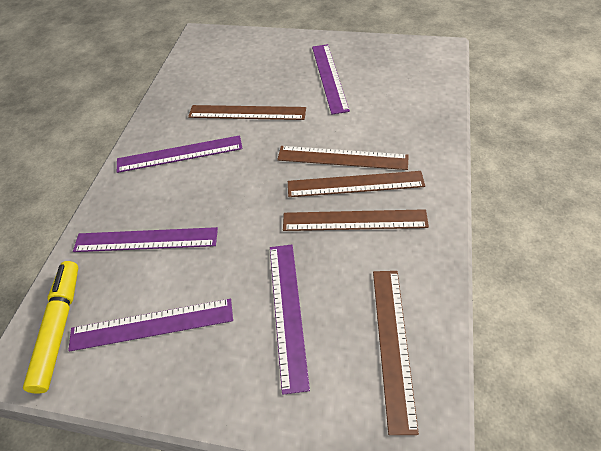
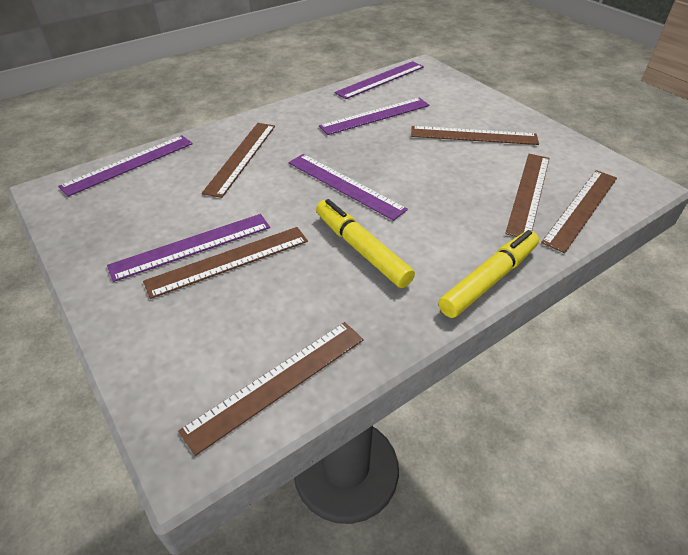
brown ruler: 5 -> 6
yellow marker: 1 -> 2

